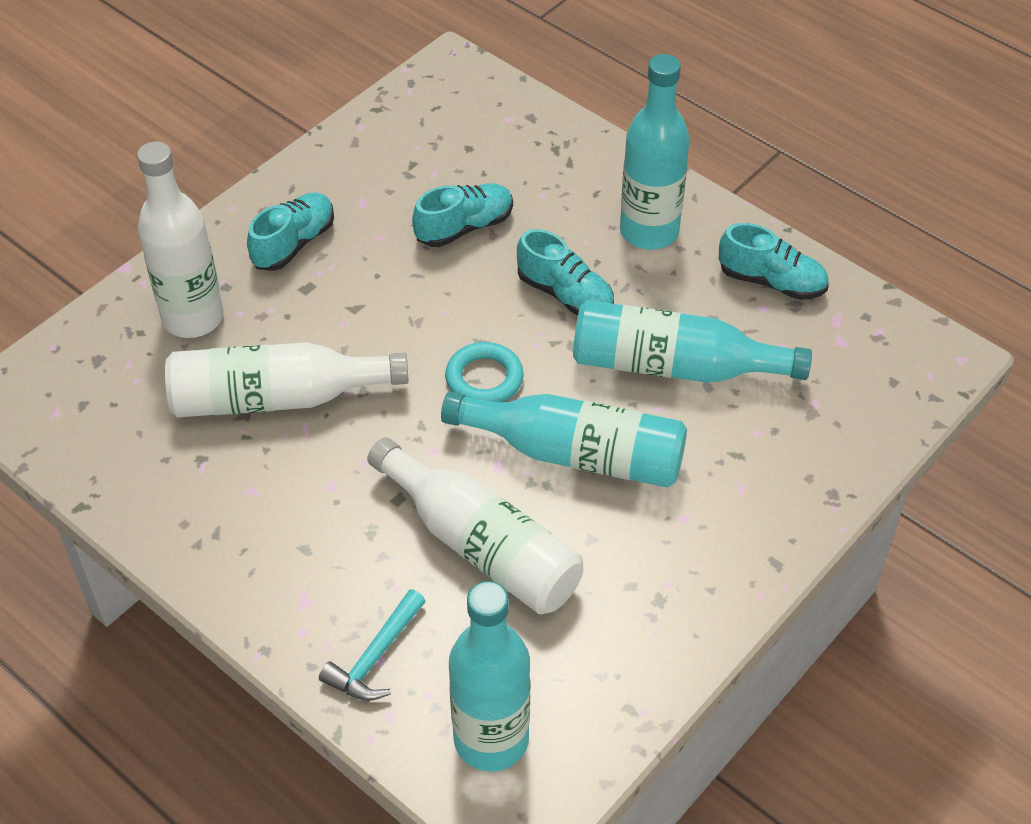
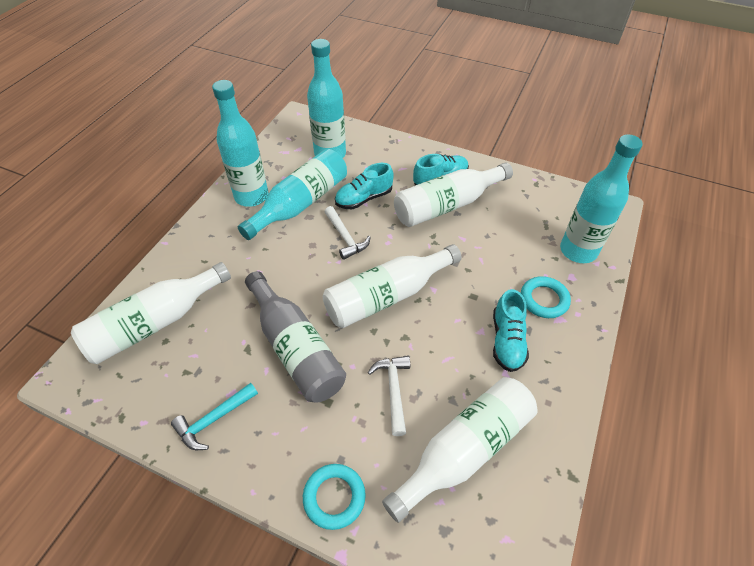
grey bottle: 0 -> 1
turquoise ring: 1 -> 2
turquoise shoe: 4 -> 3
white bottle: 3 -> 4
white hammer: 0 -> 2

